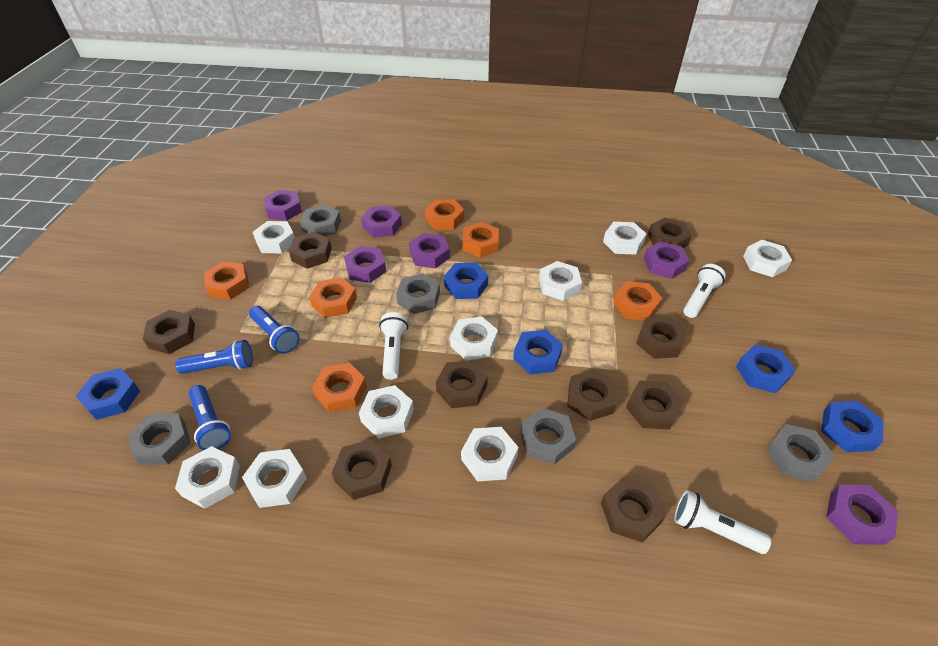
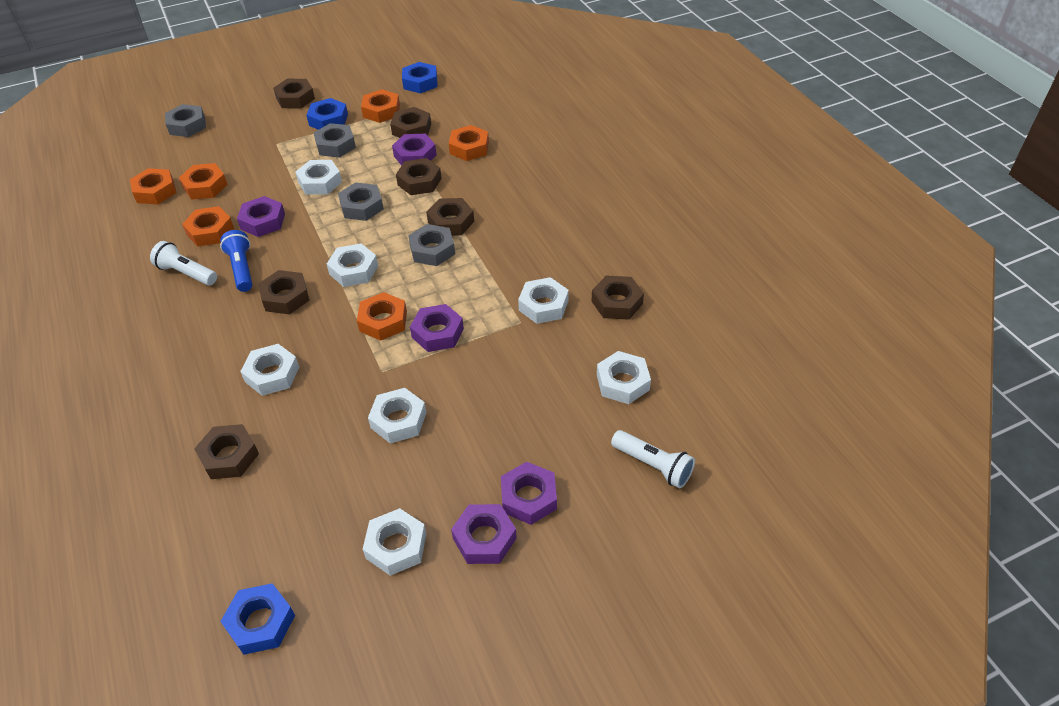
blue flashlight: 3 -> 1
blue nut: 5 -> 3
brown nut: 9 -> 7
grey nut: 5 -> 4
purple nut: 6 -> 5
white flashlight: 3 -> 2
white nut: 9 -> 7

